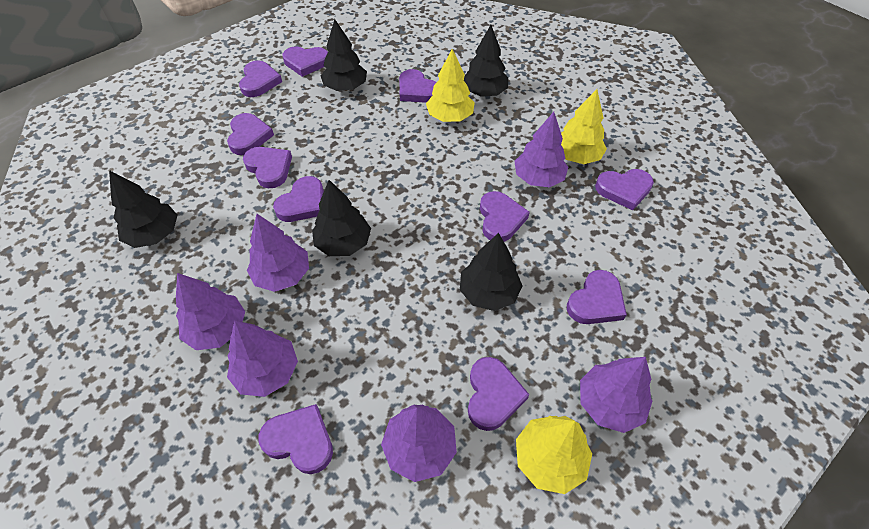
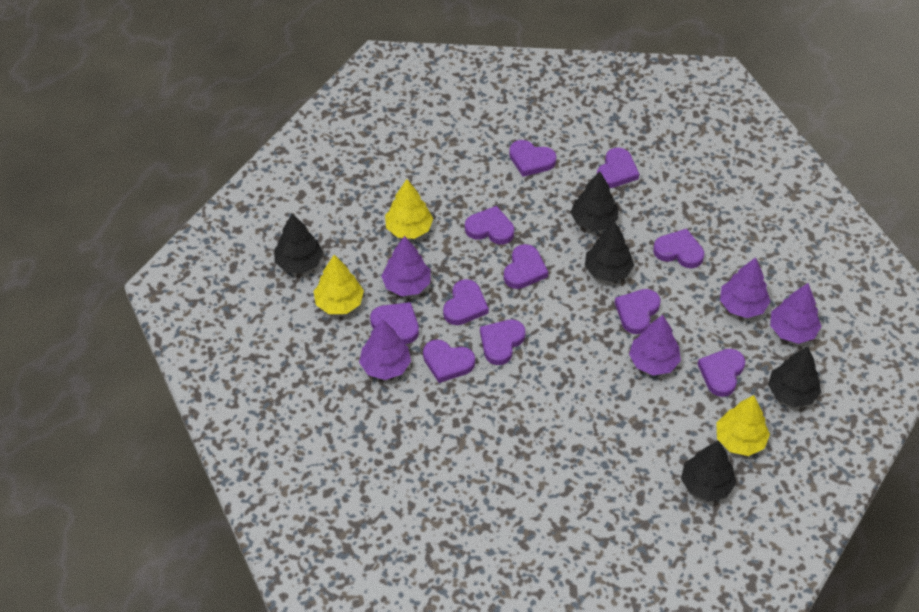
purple tree: 6 -> 5

